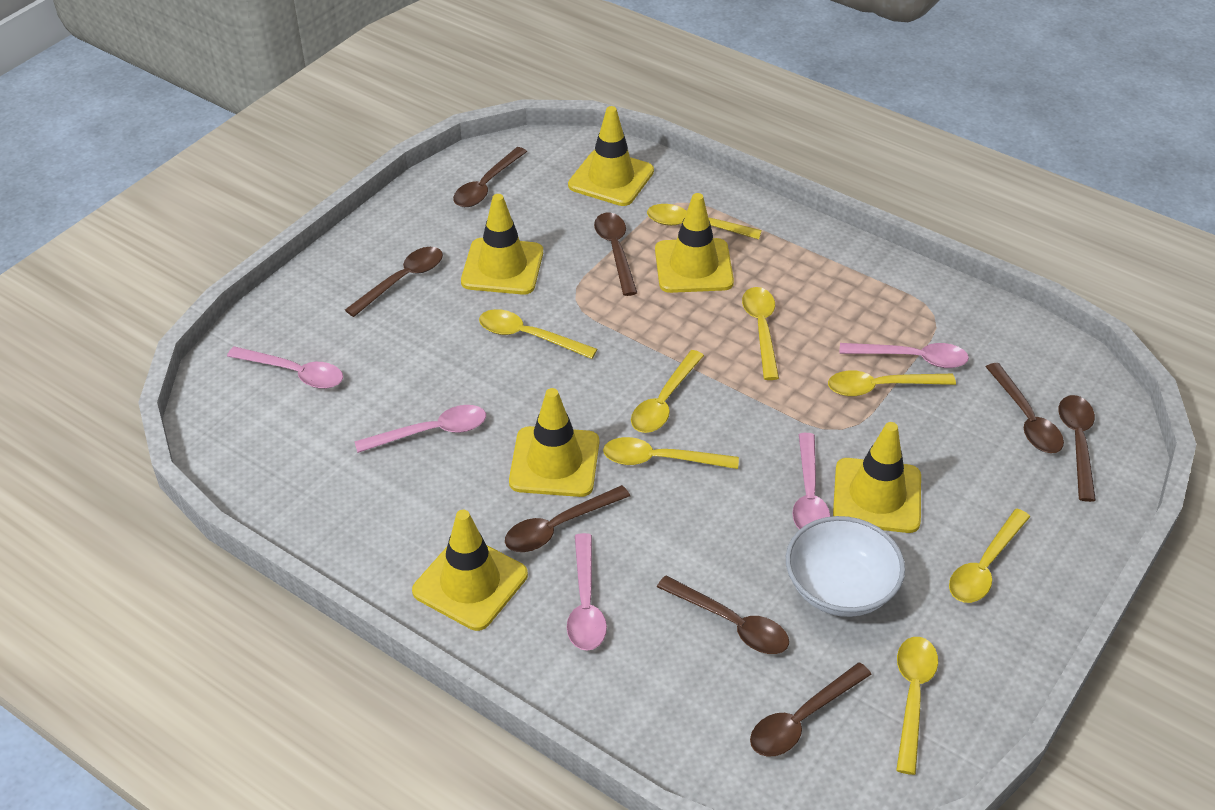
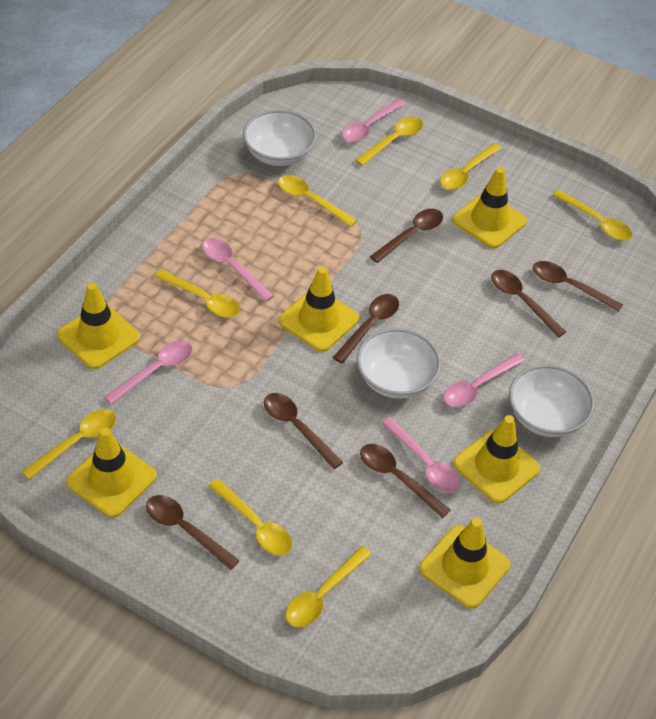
brown spoon: 8 -> 7
white bowl: 1 -> 3

